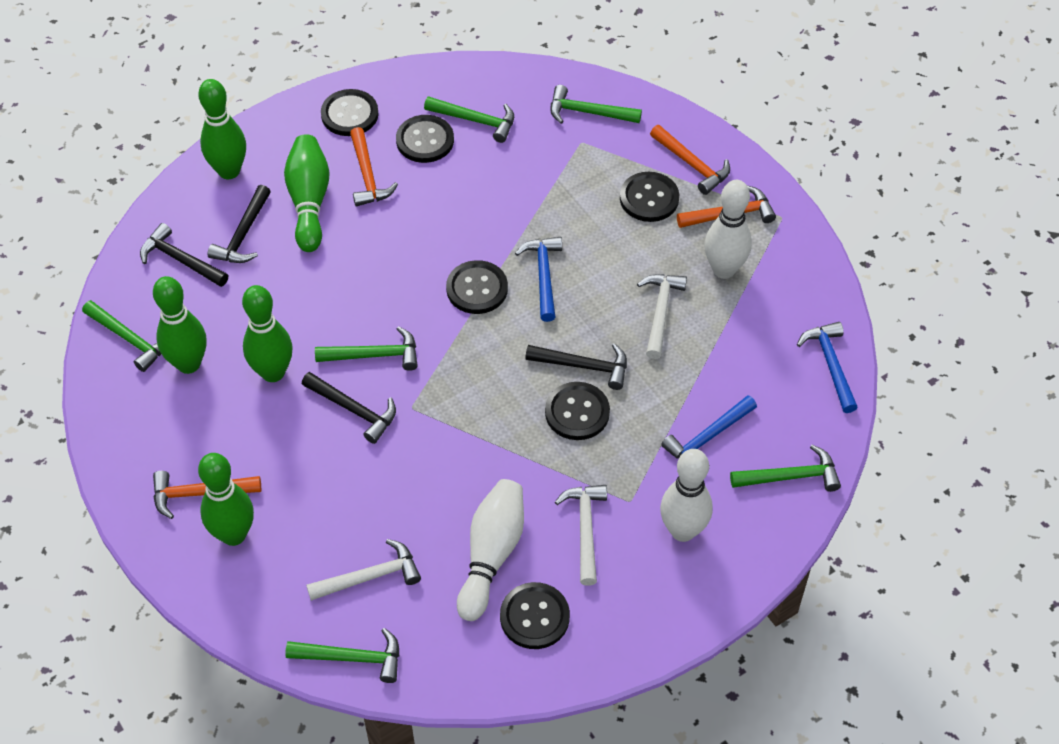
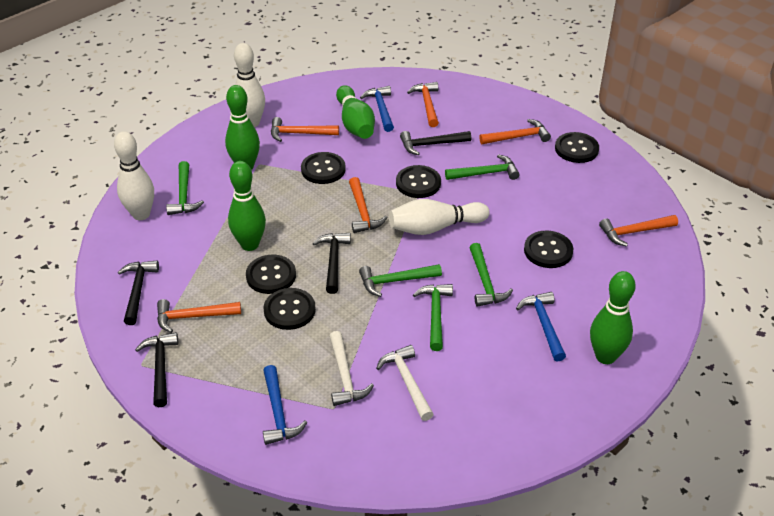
green bowling pin: 5 -> 4
green hammer: 6 -> 5
orange hammer: 4 -> 6
white hammer: 3 -> 2

